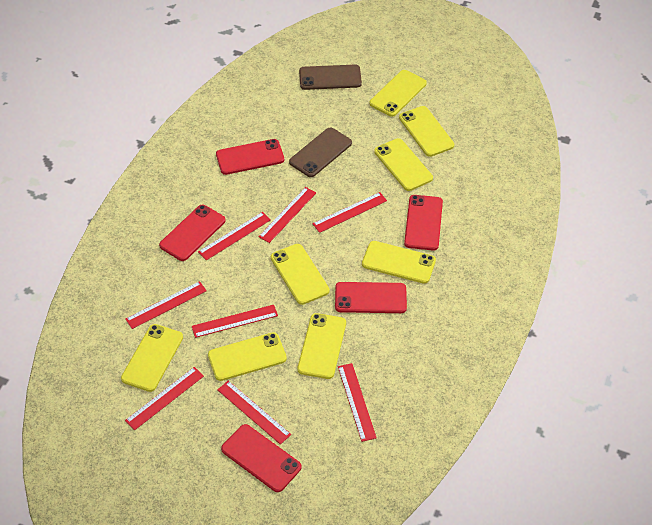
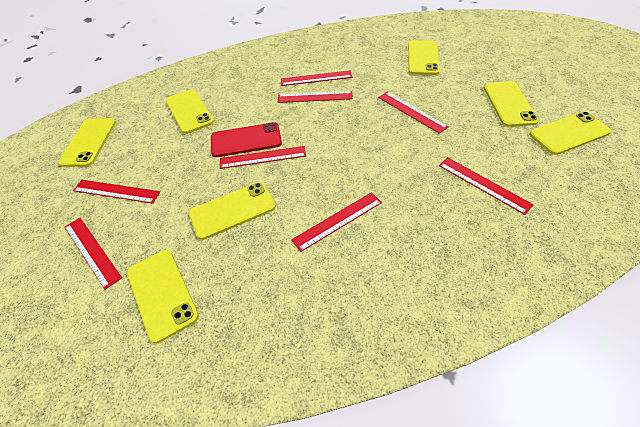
brown phone: 2 -> 0
red phone: 5 -> 1
yellow phone: 8 -> 7

